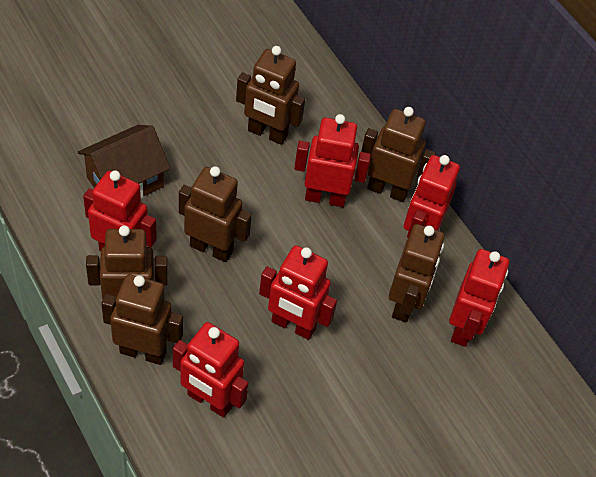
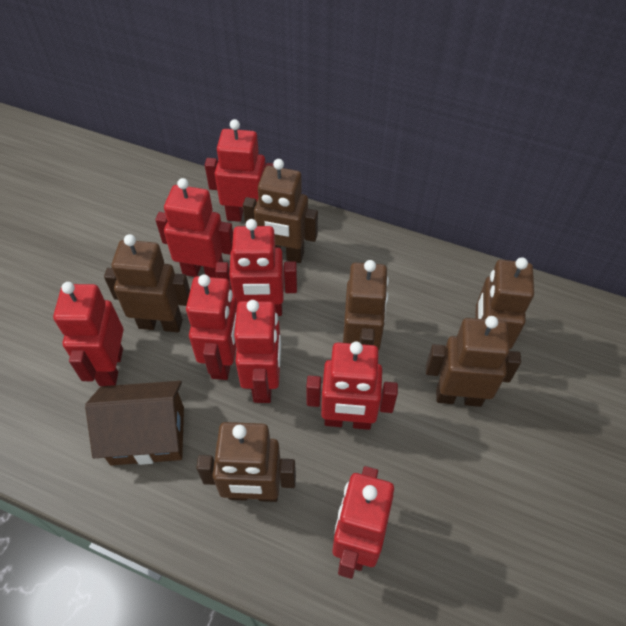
red robot: 6 -> 8

